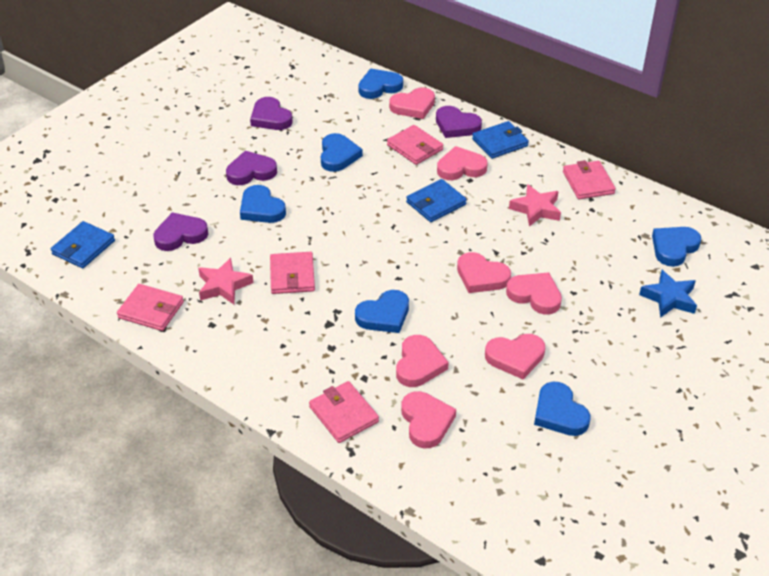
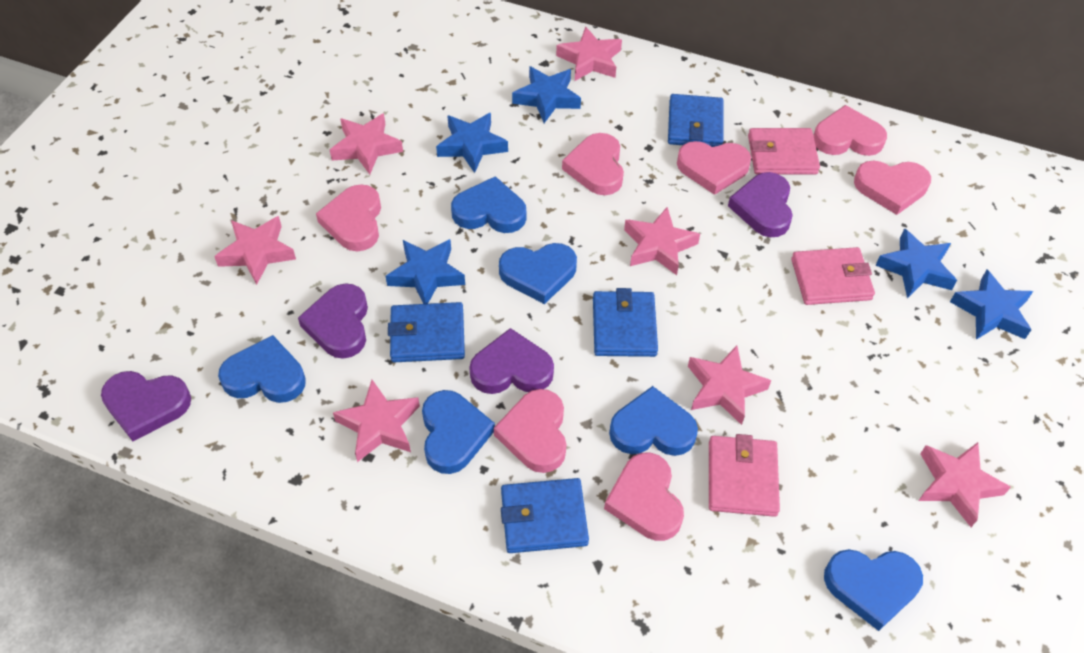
blue star: 1 -> 5
blue wallet: 3 -> 4
pink star: 2 -> 7
pink wallet: 5 -> 3

